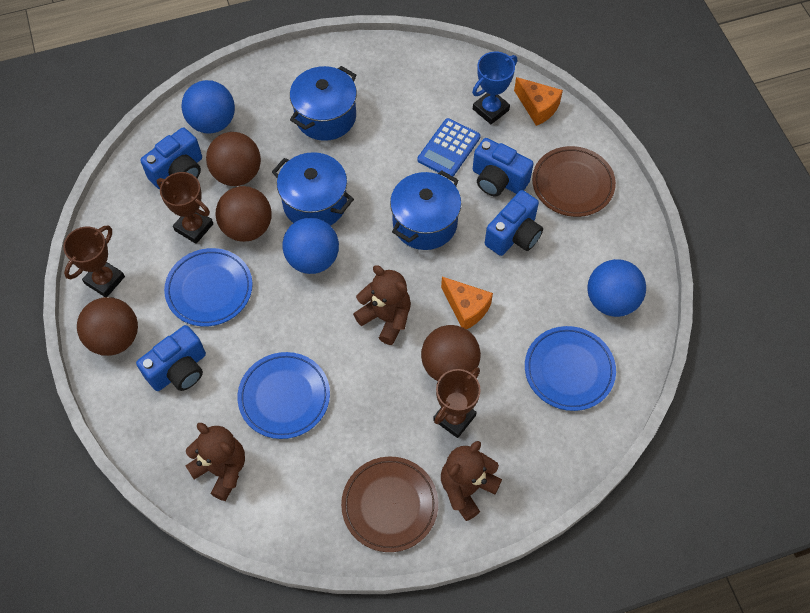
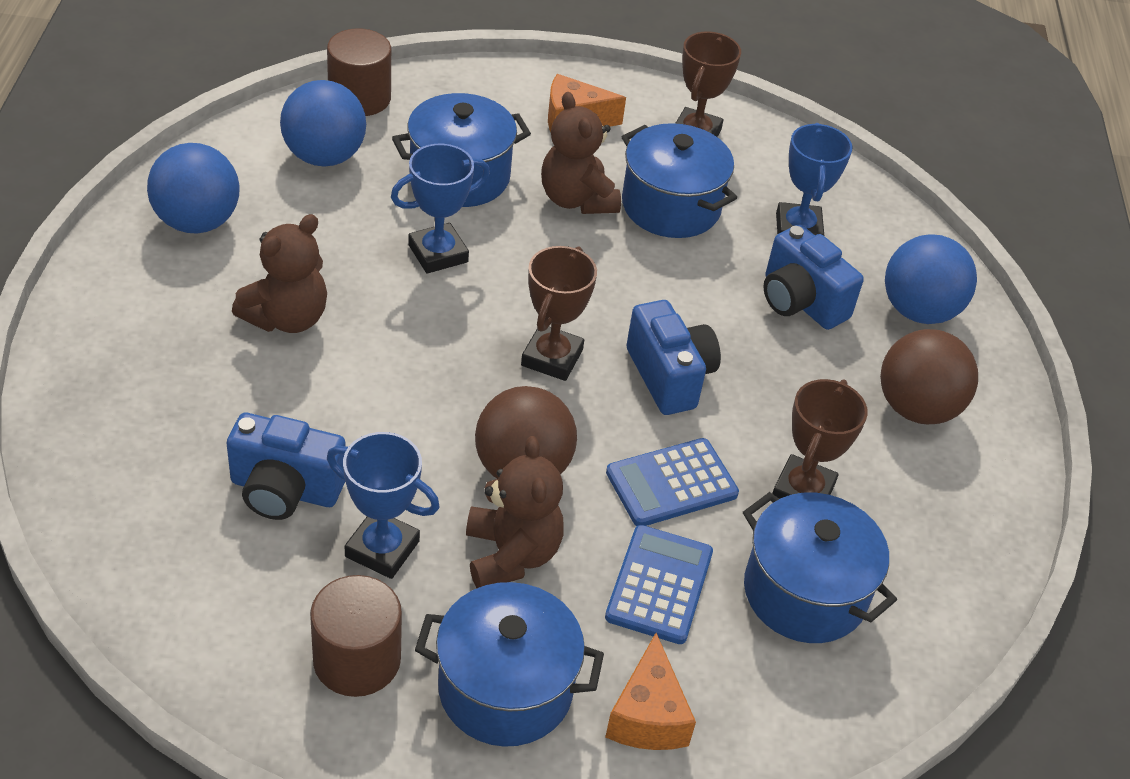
blue calculator: 1 -> 2
blue camera: 4 -> 3
blue plate: 3 -> 0
blue pot: 3 -> 4
blue trophy: 1 -> 3
brown ball: 4 -> 2
brown cylinder: 0 -> 2
brown plate: 2 -> 0

